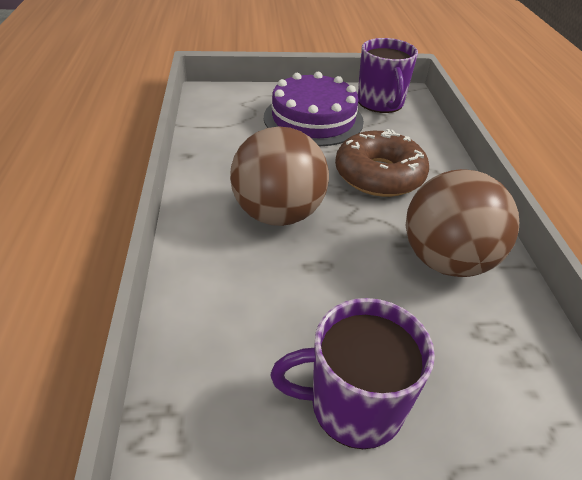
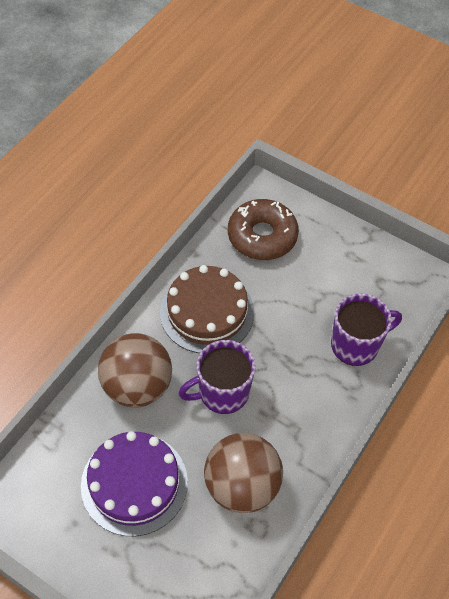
brown cake: 0 -> 1

